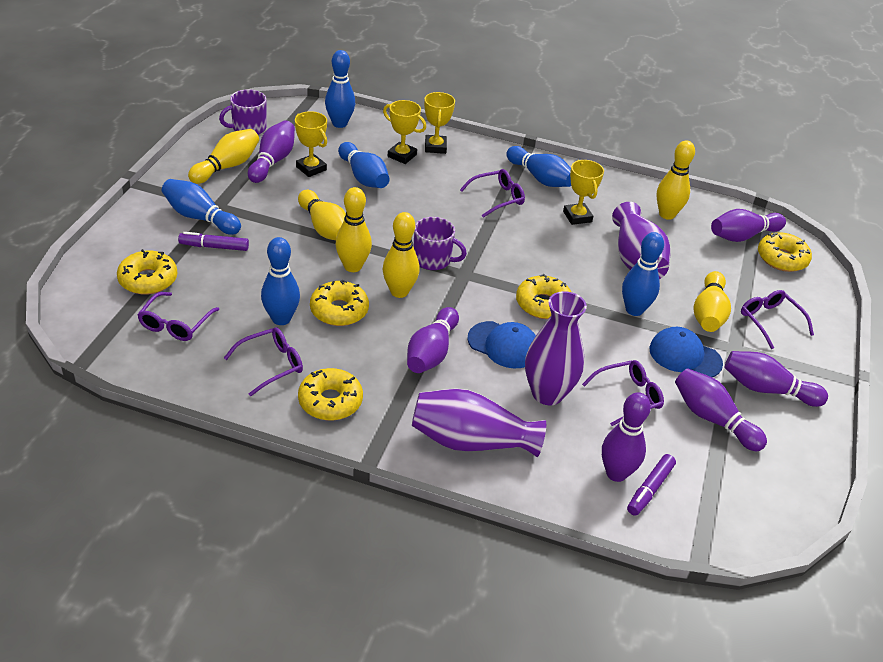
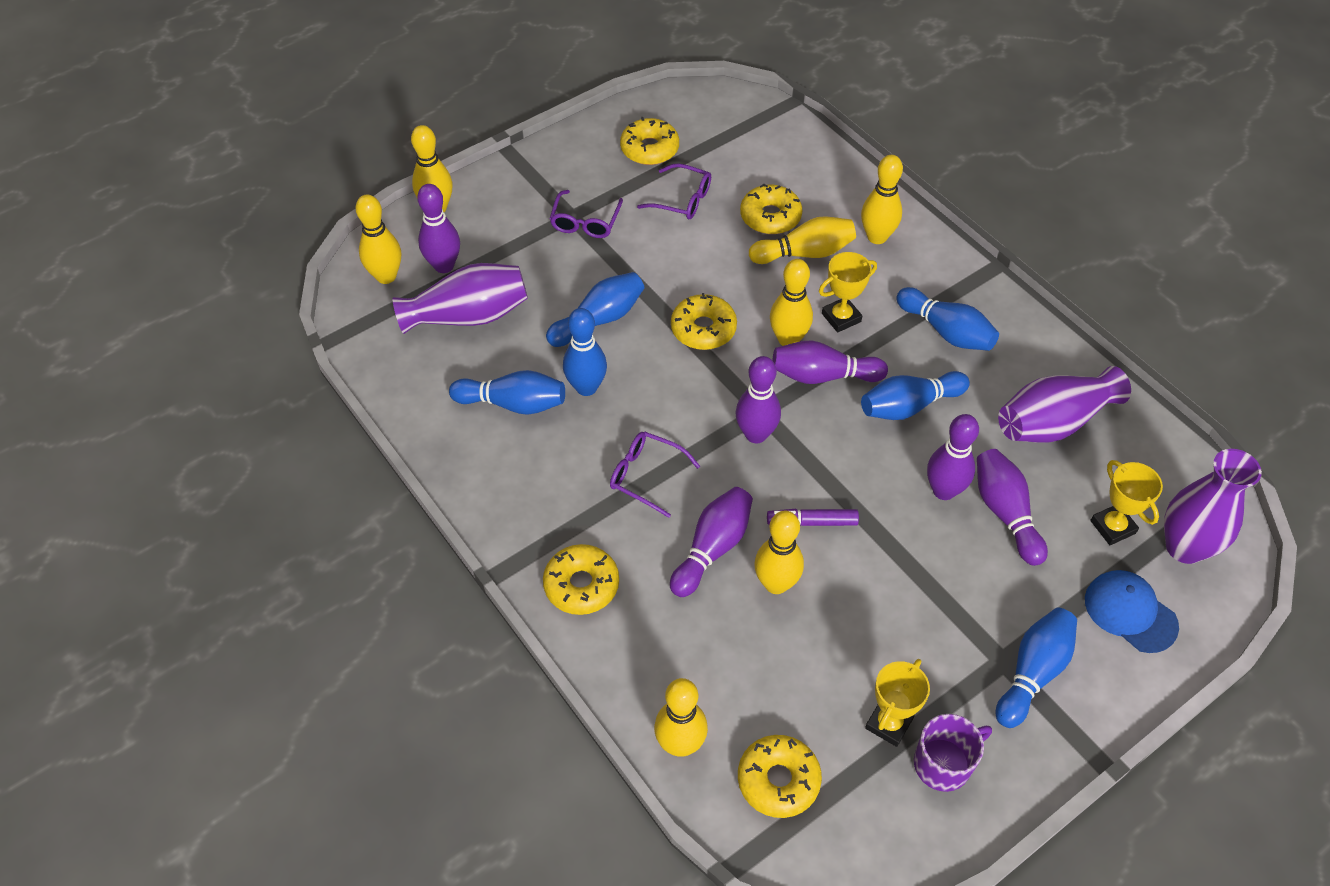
blue cap: 2 -> 1
purple glasses: 5 -> 3
purple marker: 2 -> 1
purple mug: 2 -> 1
yellow bowling pin: 6 -> 7
yellow trophy: 4 -> 3

